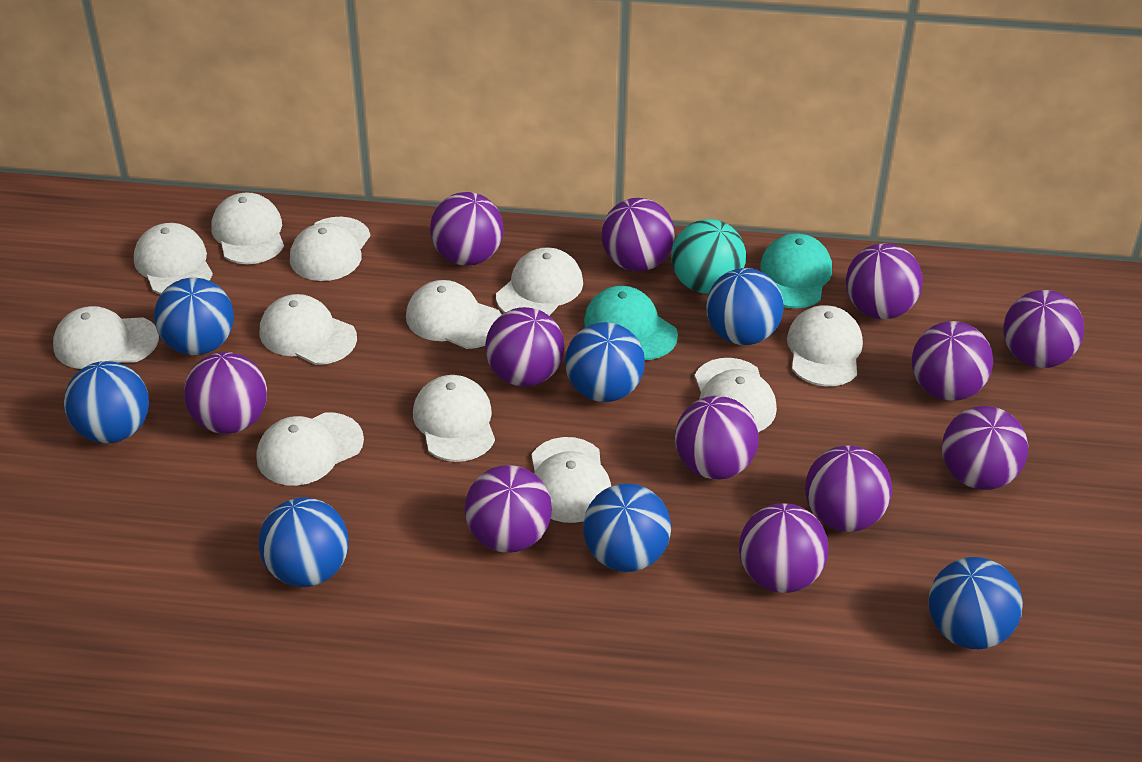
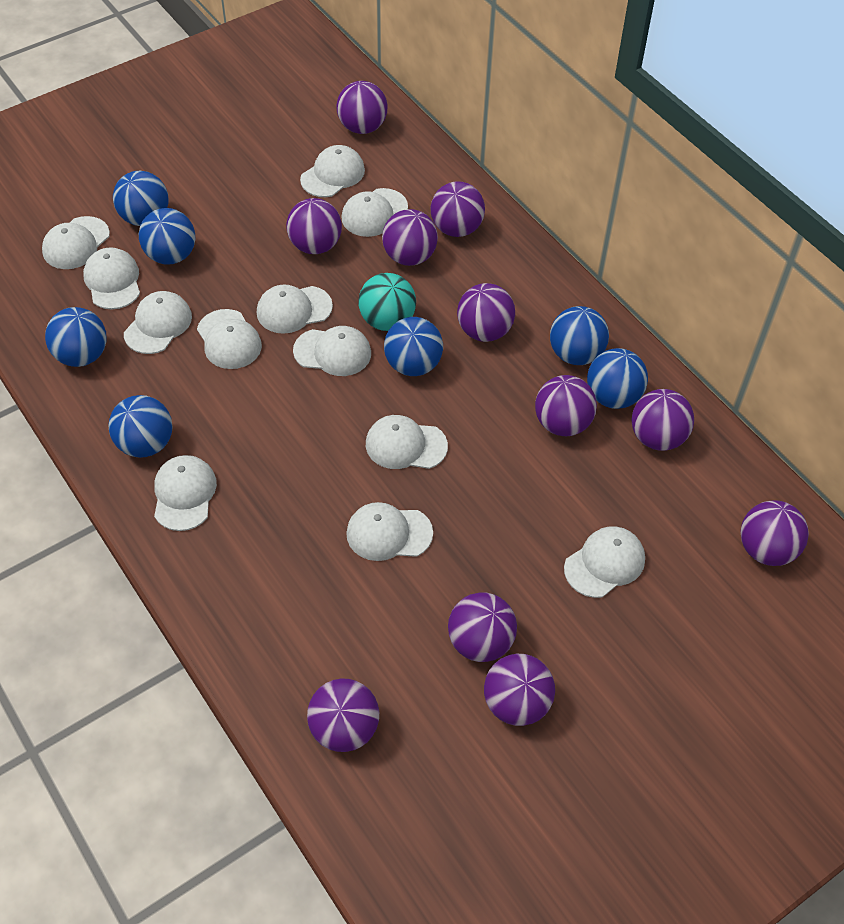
purple ball: 12 -> 11
turquoise cap: 2 -> 0

